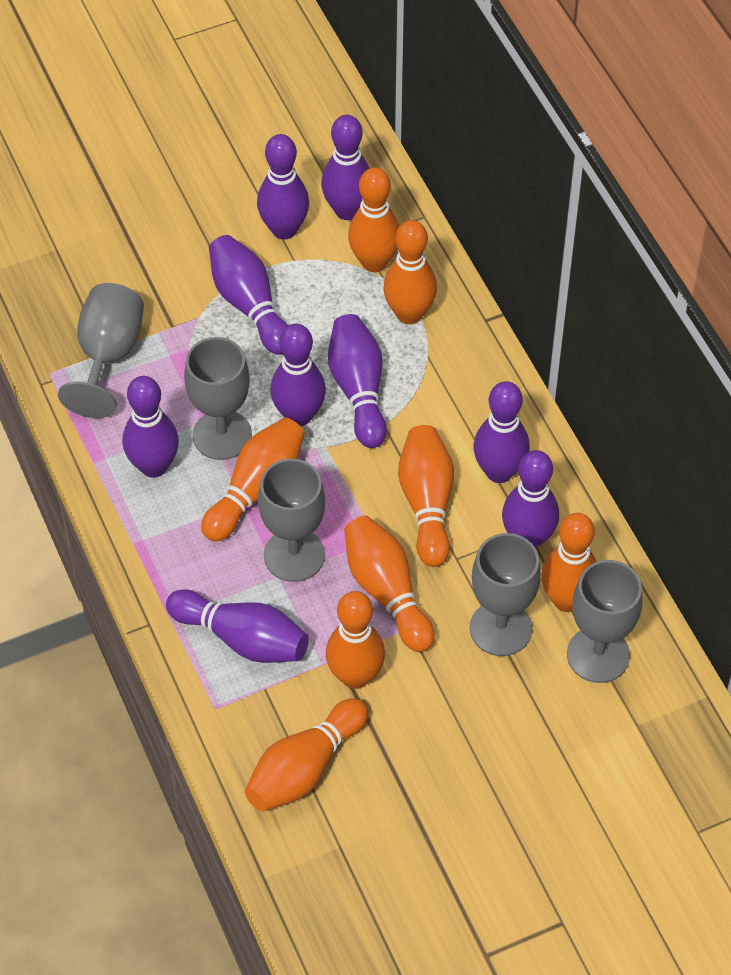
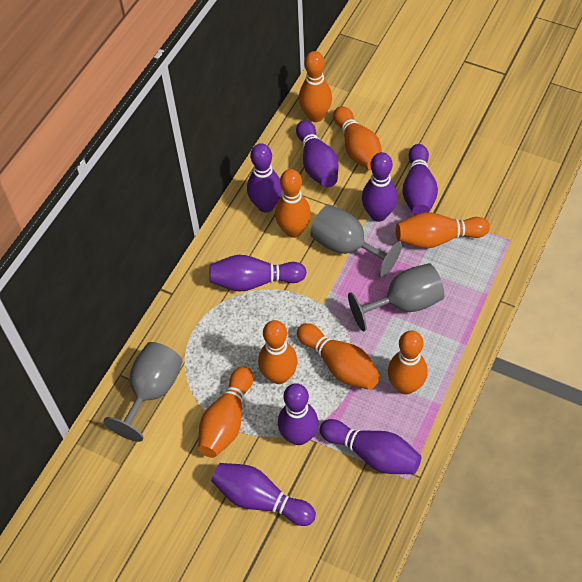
grey goblet: 5 -> 3
purple bowling pin: 9 -> 8

